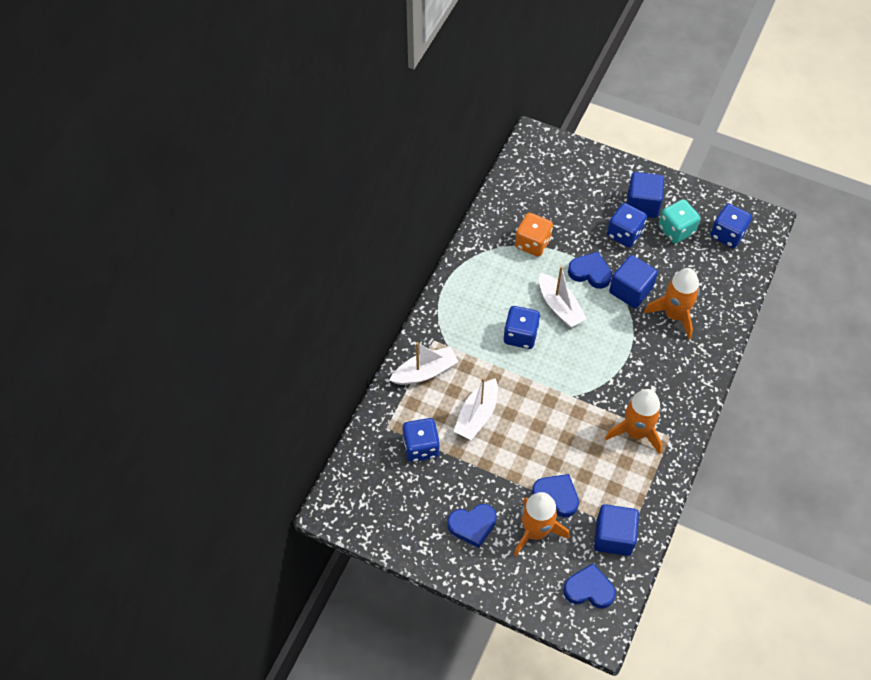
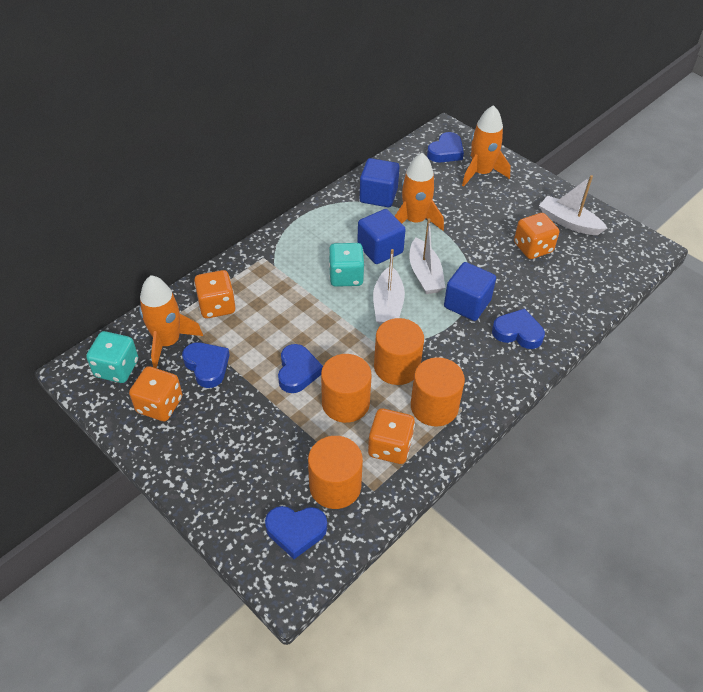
blue dice: 4 -> 0
blue heart: 4 -> 5
orange cylinder: 0 -> 4
orange dice: 1 -> 4
turquoise dice: 1 -> 2

